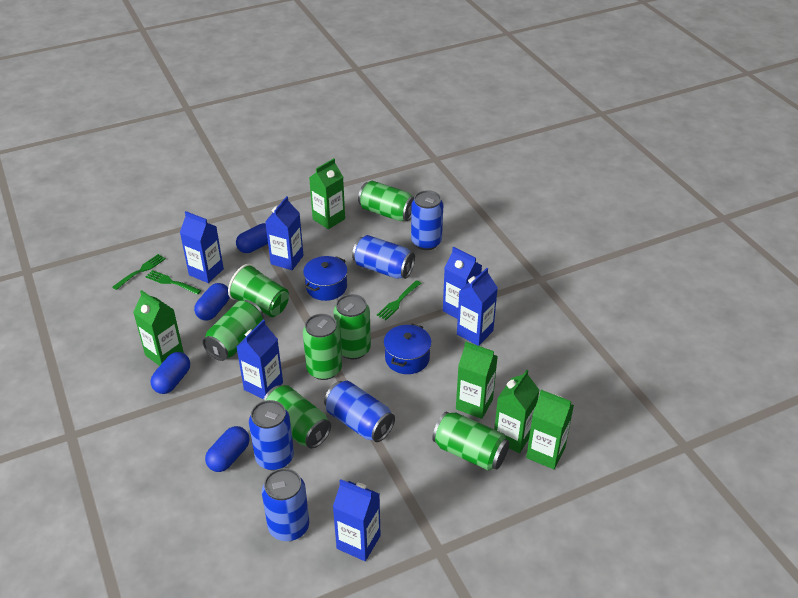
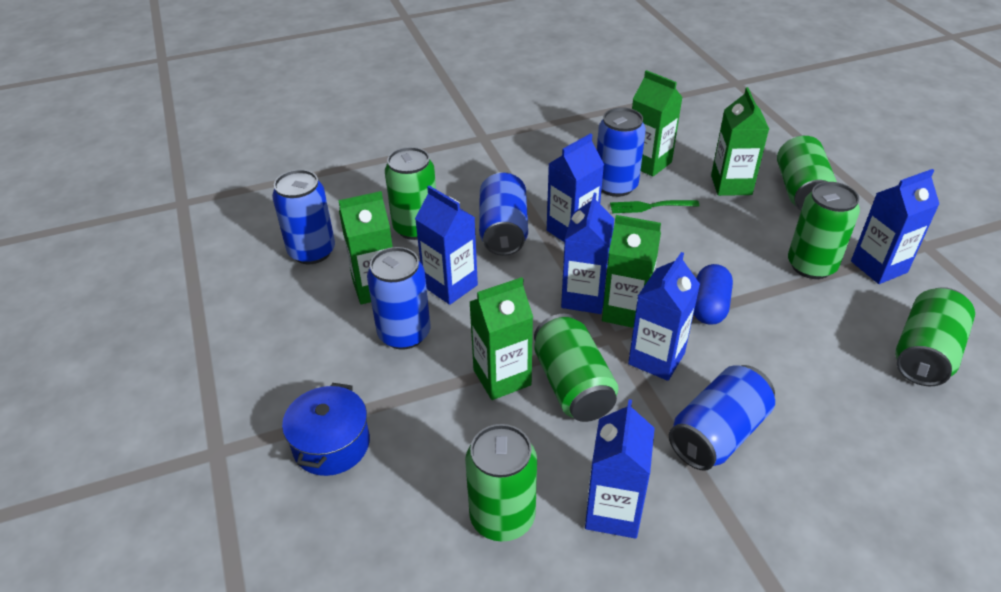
blue capsule: 4 -> 1
blue pot: 2 -> 1
green cup: 1 -> 0
green fork: 3 -> 1

